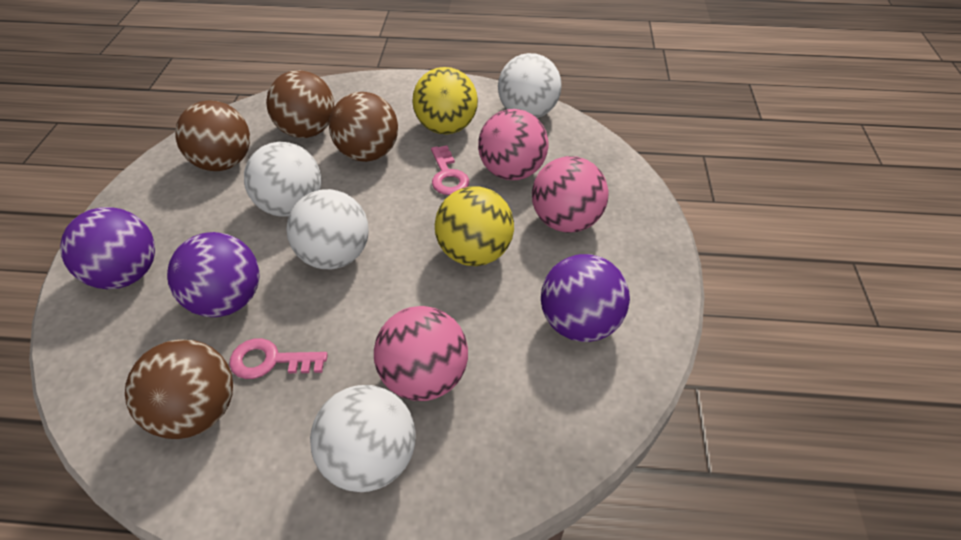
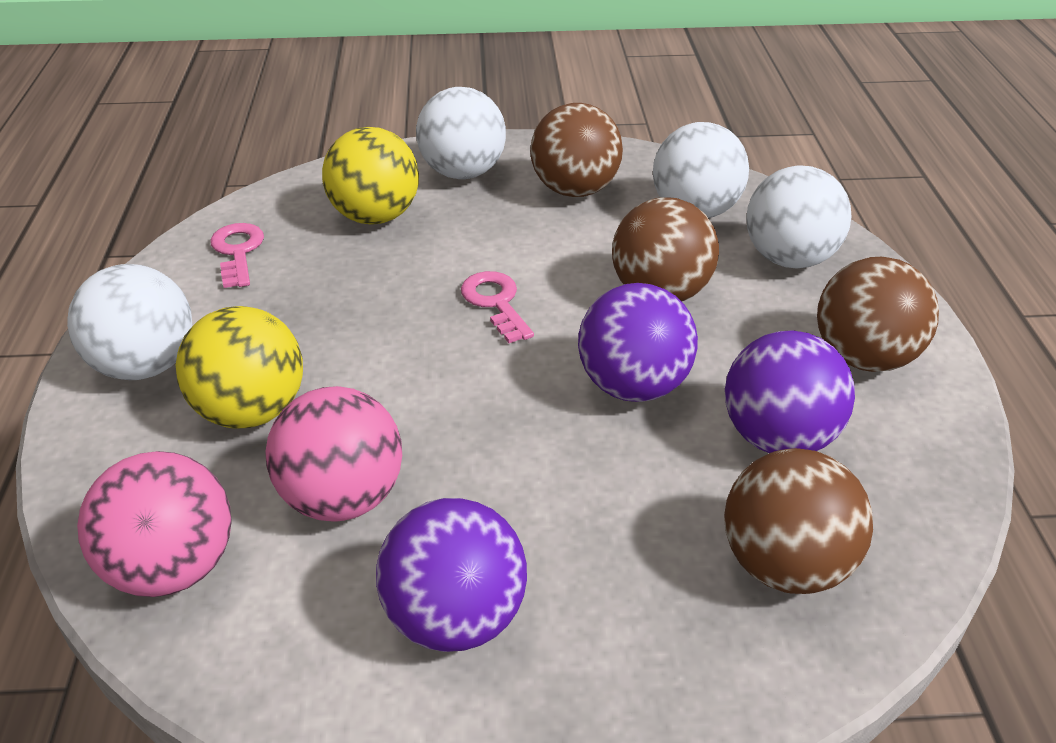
pink ball: 3 -> 2

